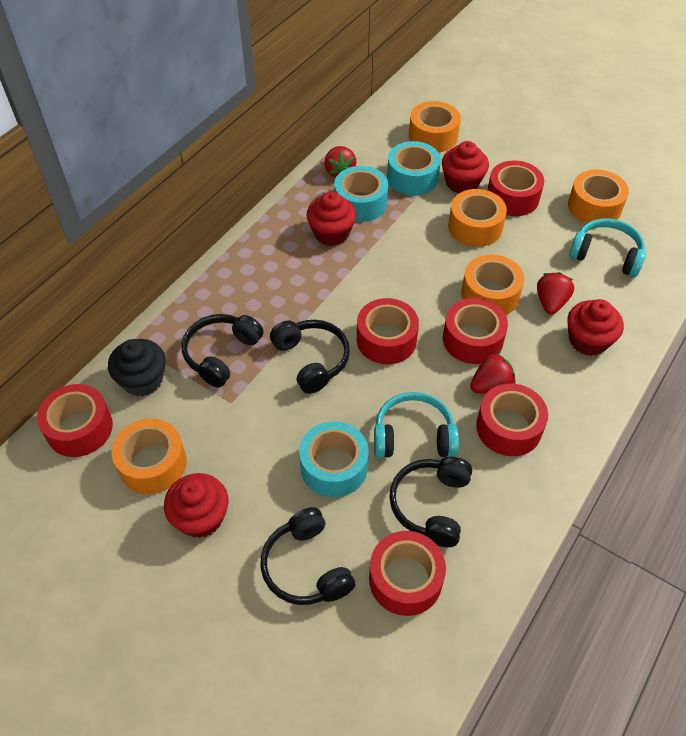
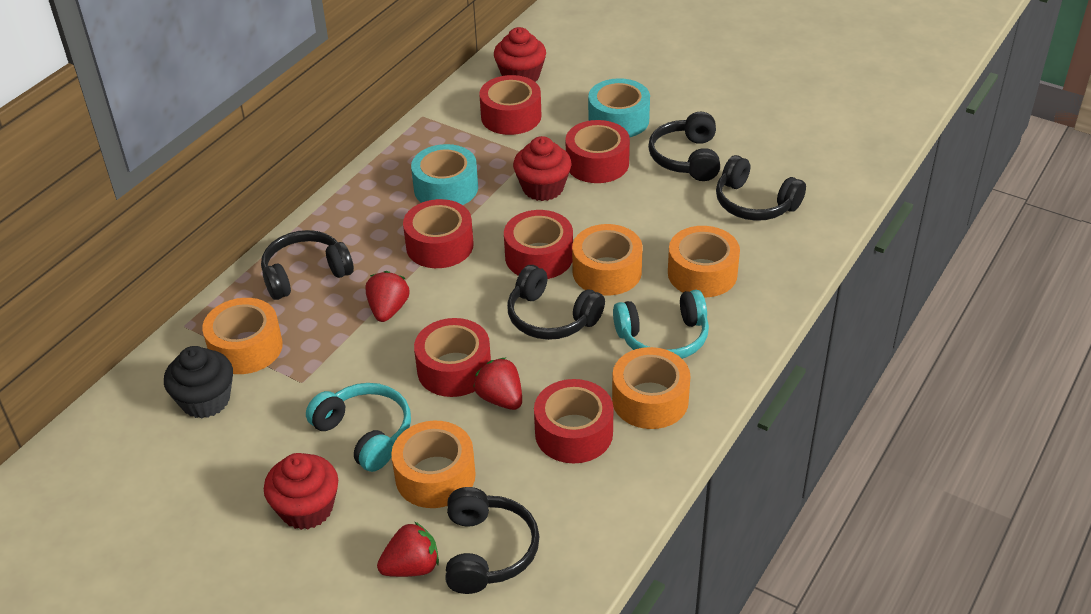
black headphones: 4 -> 5
red cupcake: 4 -> 3
turquoise tape: 3 -> 2

